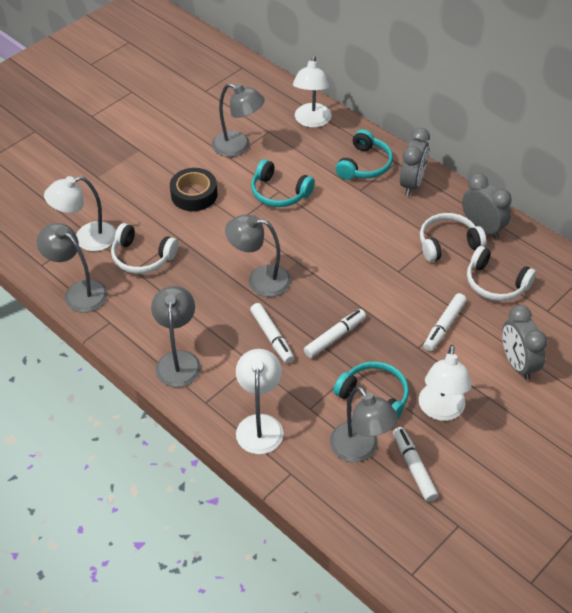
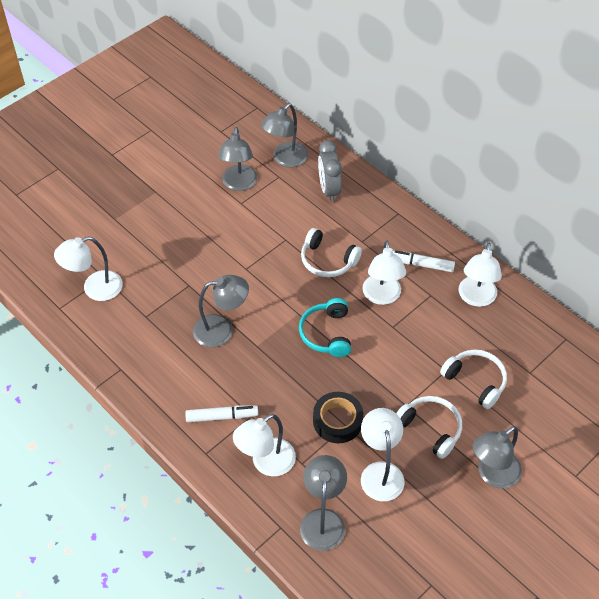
grey clock: 3 -> 1
turquoise headphones: 3 -> 1
white lamp: 4 -> 5
white marker: 4 -> 2

